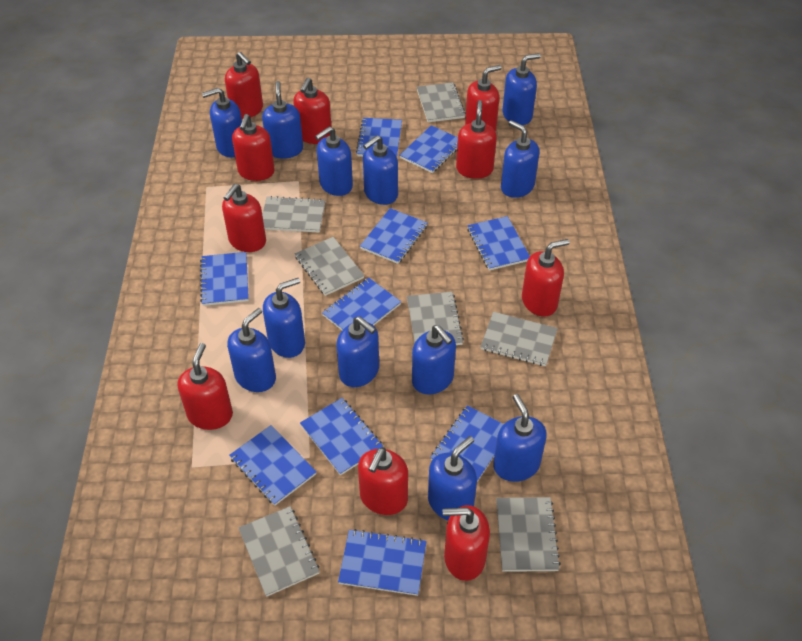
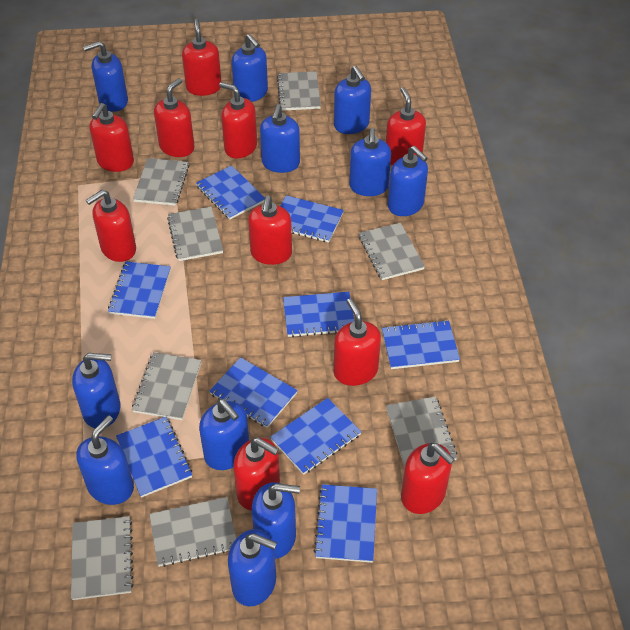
blue notebook: 10 -> 9
blue soap dispenser: 12 -> 11
grey notebook: 7 -> 8

